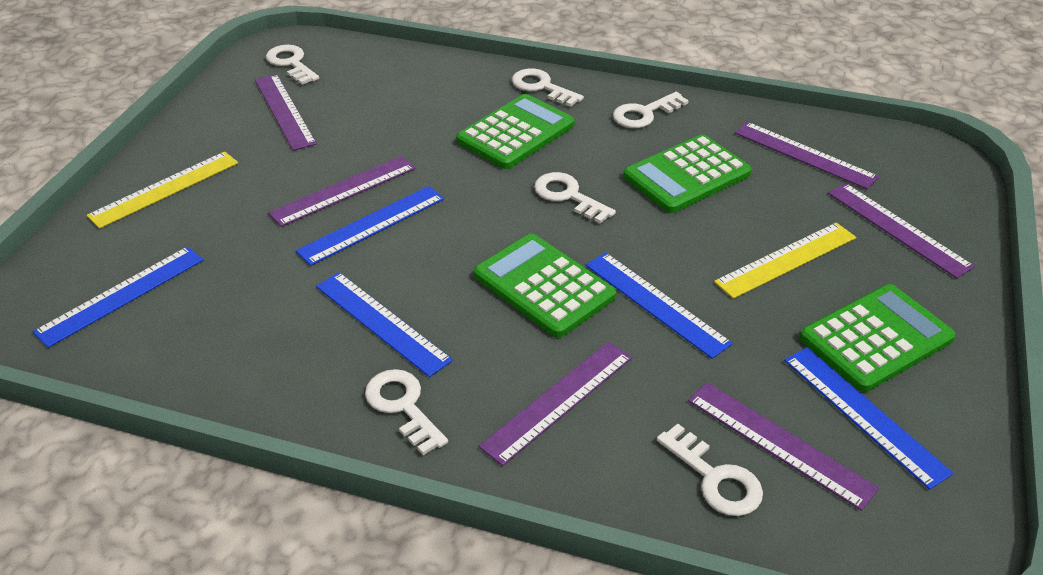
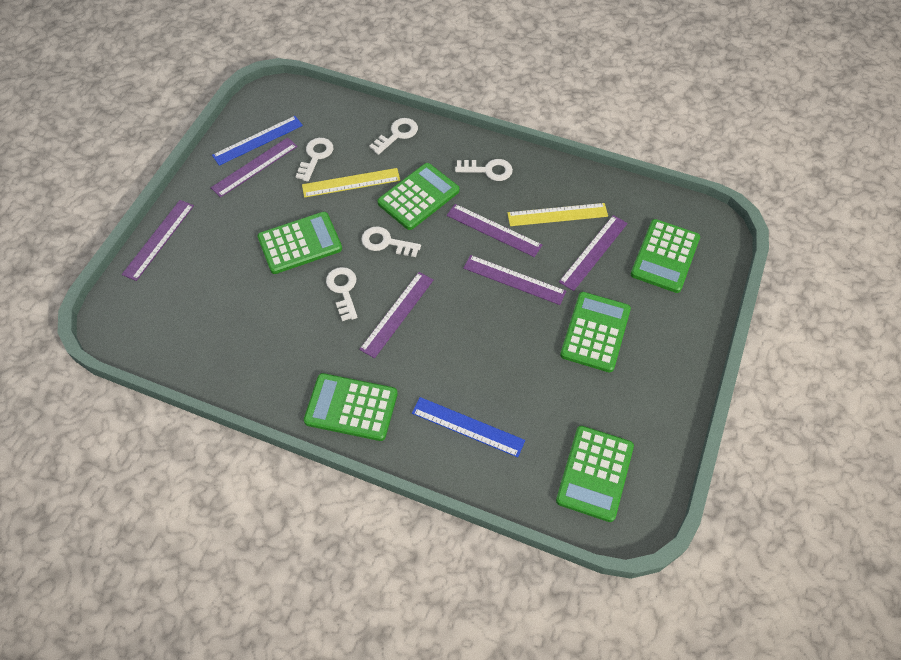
blue ruler: 5 -> 2
green calculator: 4 -> 6
white key: 6 -> 5

